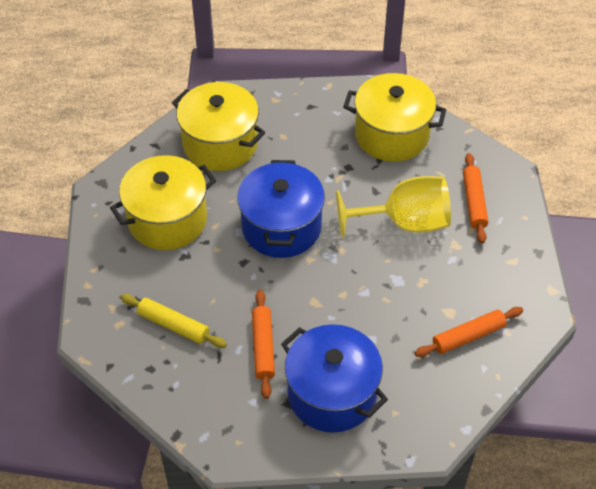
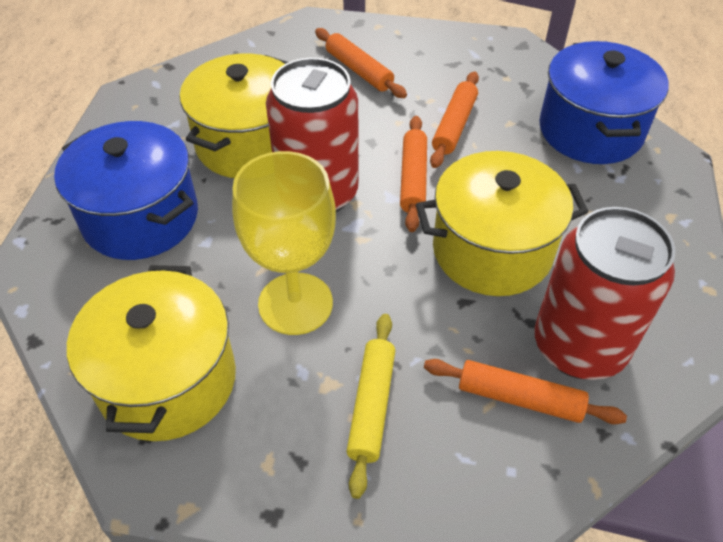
orange rolling pin: 3 -> 4
red can: 0 -> 2

